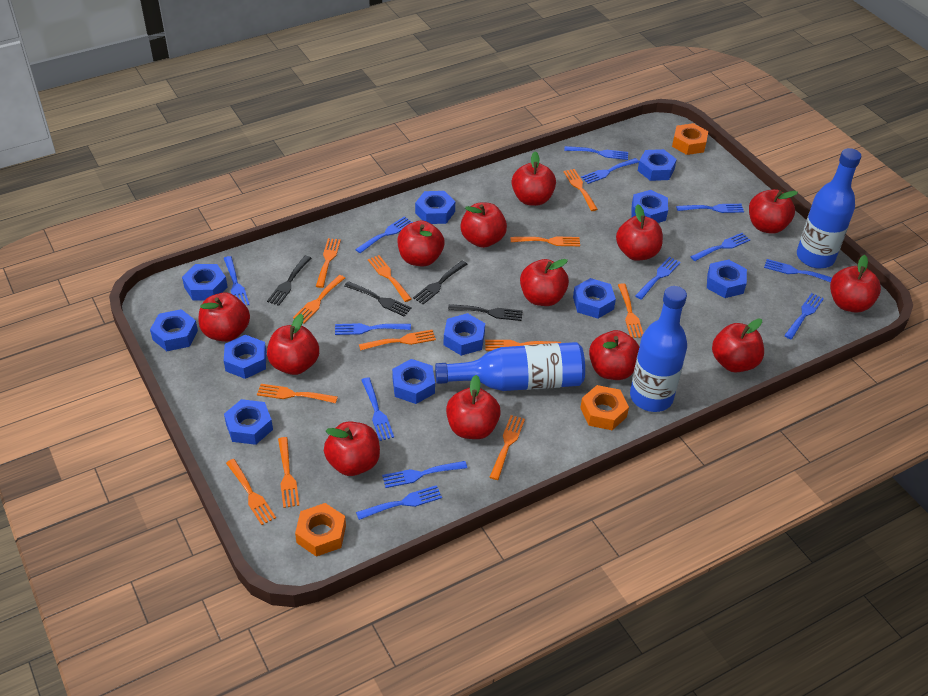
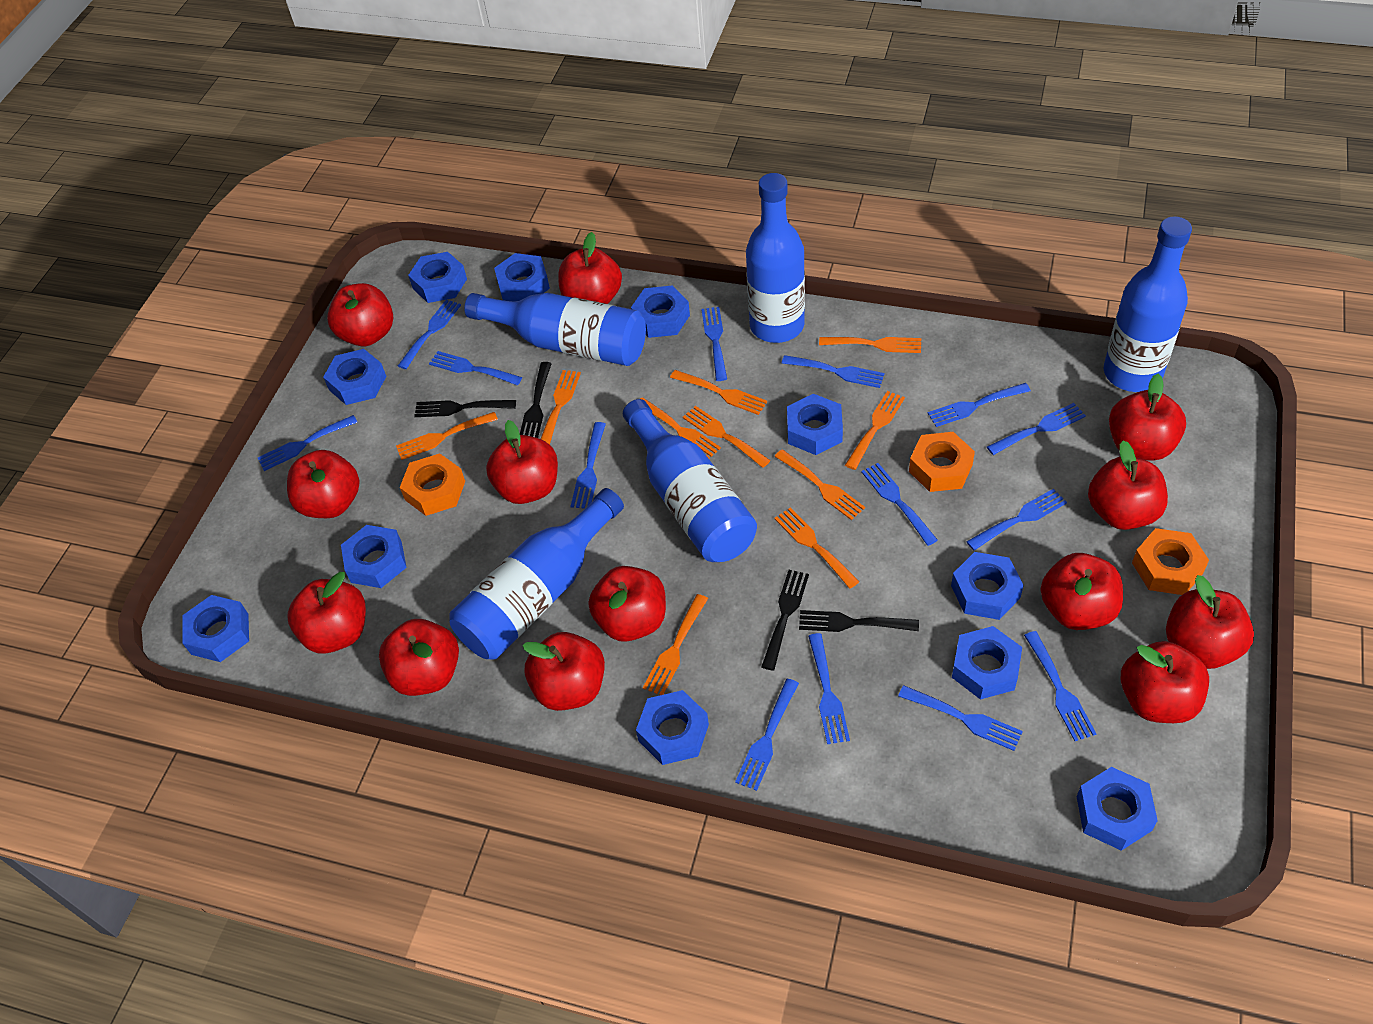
blue bottle: 3 -> 5
blue fork: 13 -> 14
orange fork: 12 -> 10

